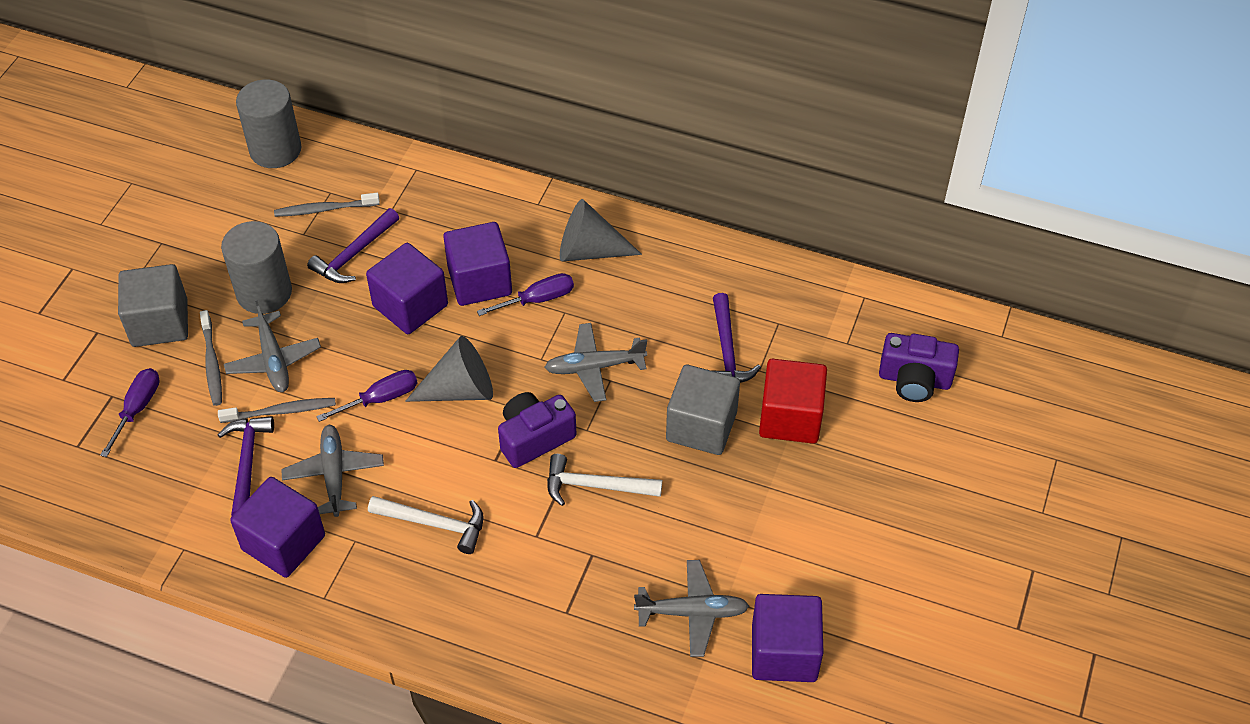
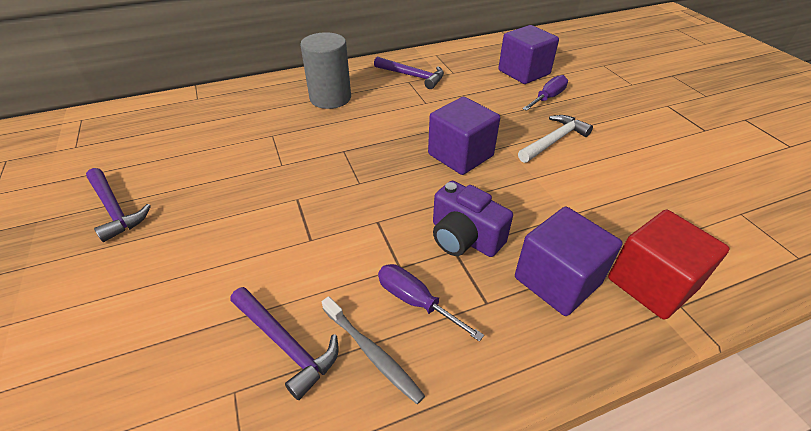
grey cone: 2 -> 0
grey cube: 2 -> 0
grey cylinder: 2 -> 1
grey plane: 4 -> 0
grey toothbrush: 3 -> 1
purple camera: 2 -> 1
purple cube: 4 -> 3
purple screwdriver: 3 -> 2
white hammer: 2 -> 1

